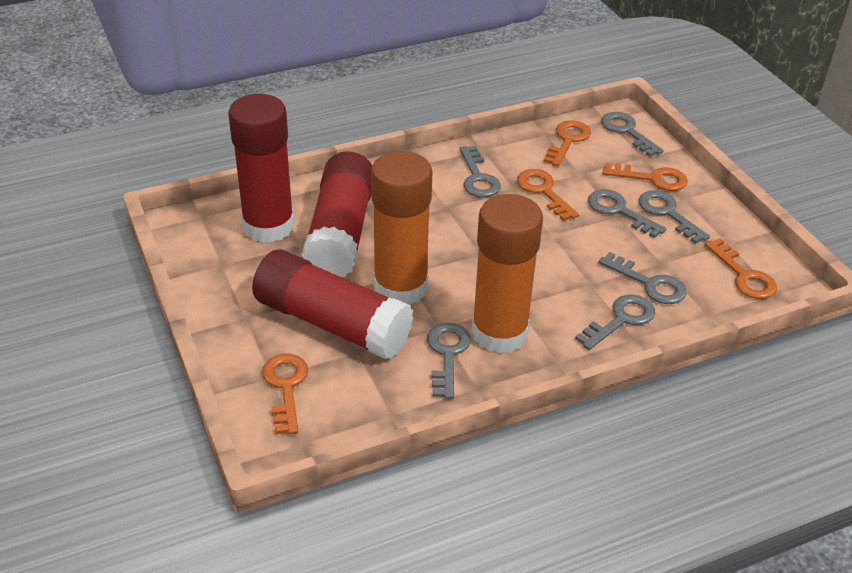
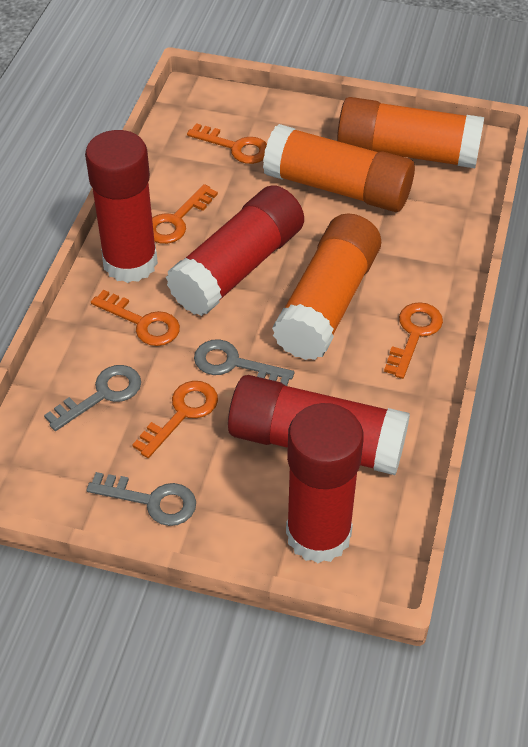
grey key: 7 -> 3
orange glue stick: 2 -> 3
red glue stick: 3 -> 4

